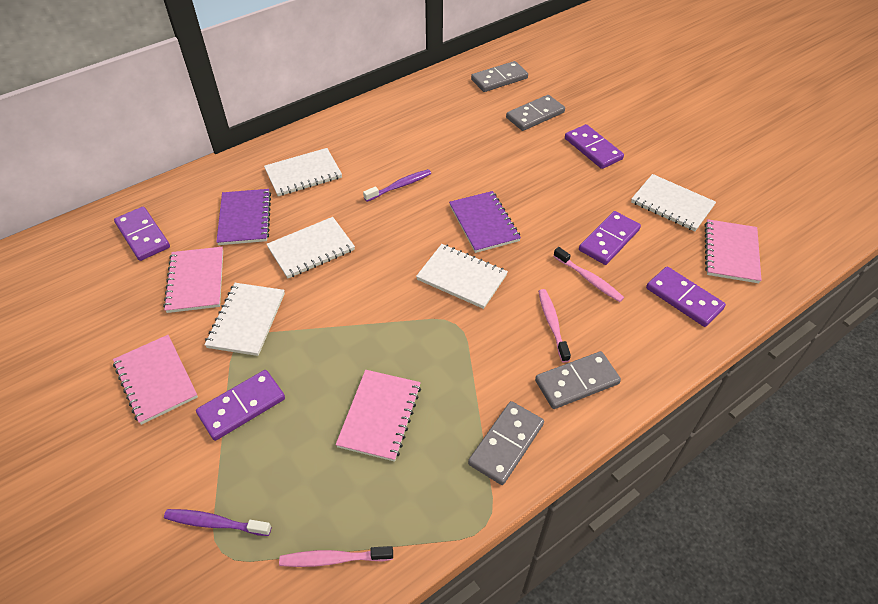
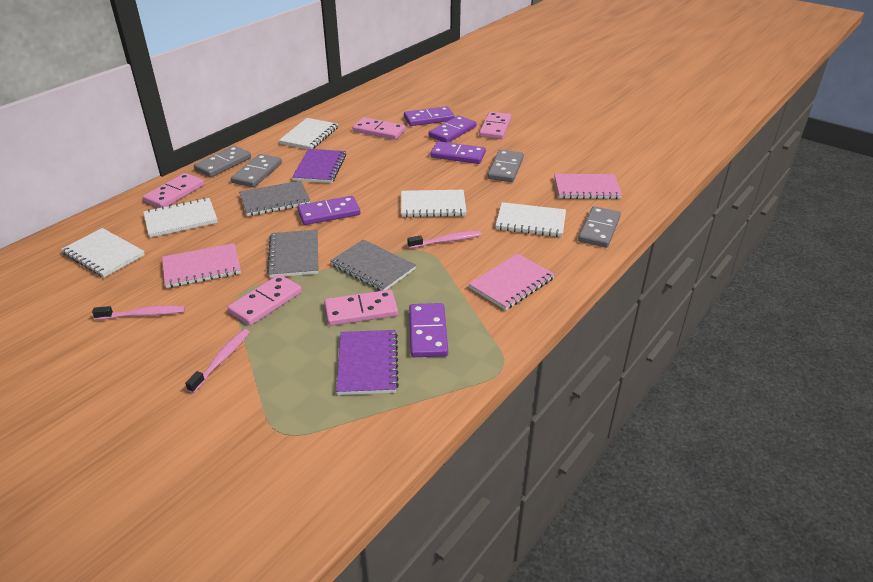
grey notebook: 0 -> 3
pink domino: 0 -> 5
pink notebook: 4 -> 3
purple toothbrush: 2 -> 0

